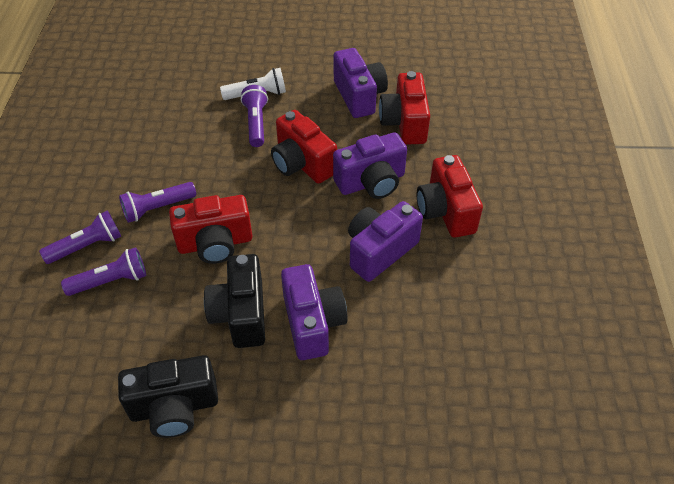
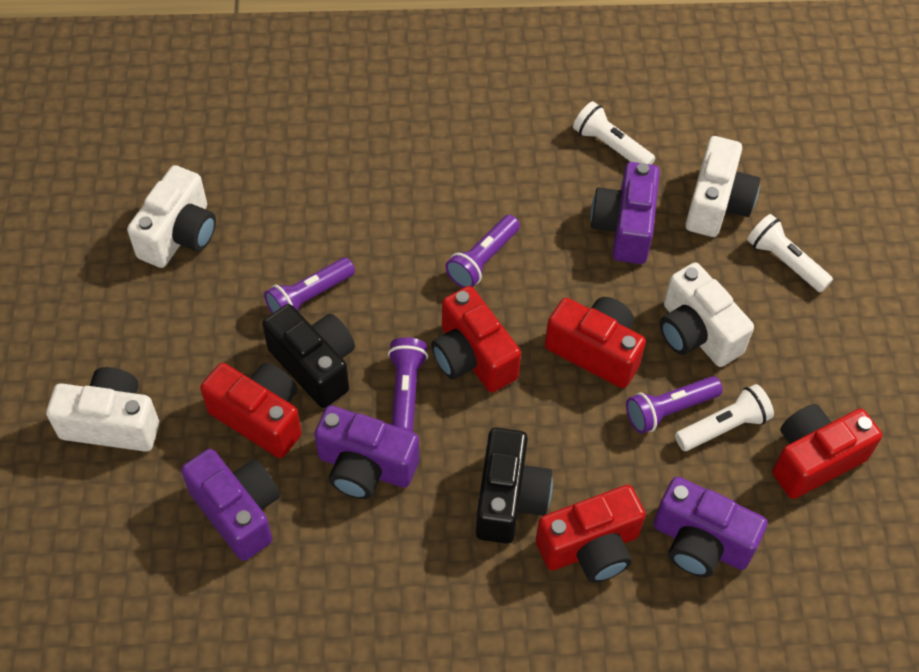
red camera: 4 -> 5
white camera: 0 -> 4
white flashlight: 1 -> 3

